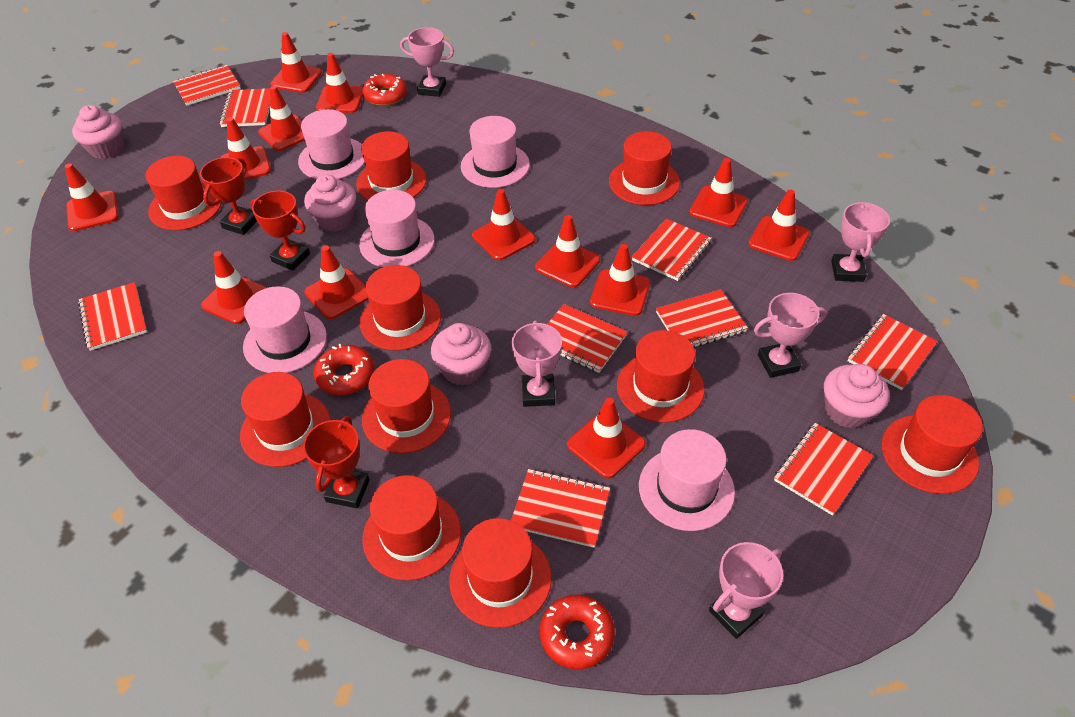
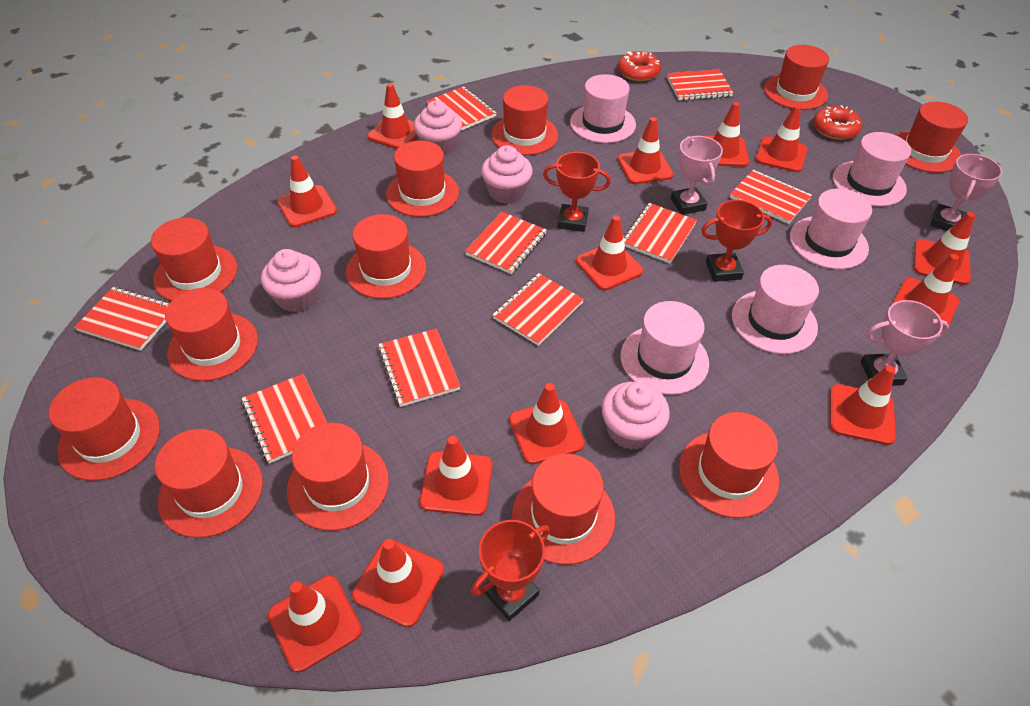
pink trophy: 5 -> 3
red donut: 3 -> 2
red hat: 10 -> 12

